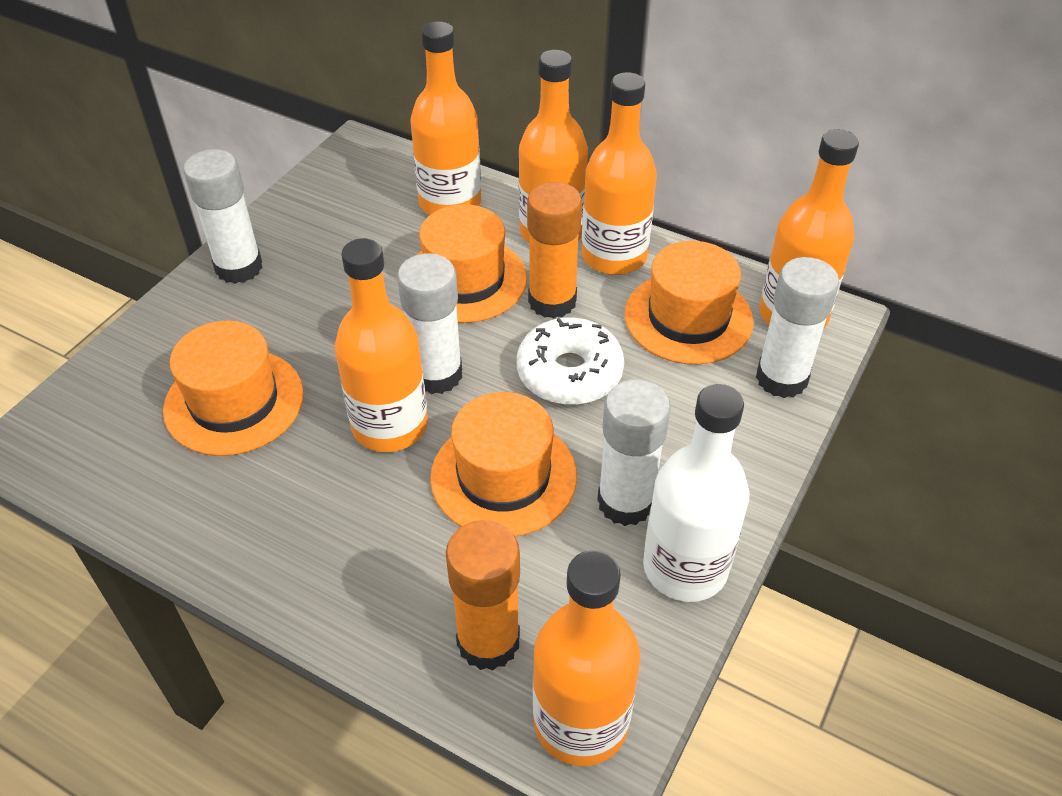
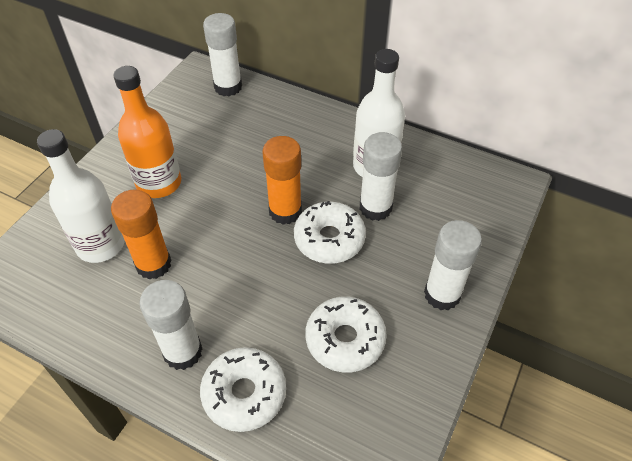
orange bottle: 6 -> 1
orange hat: 4 -> 0
white bottle: 1 -> 2
white donut: 1 -> 3

